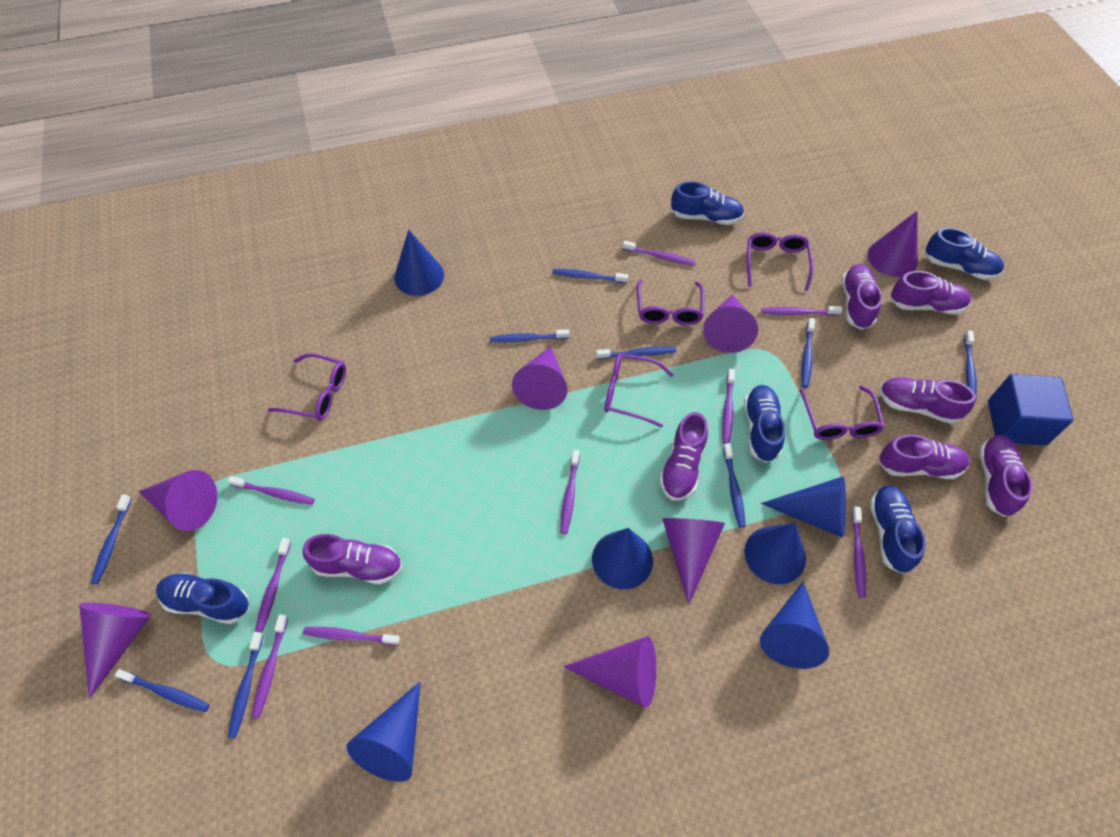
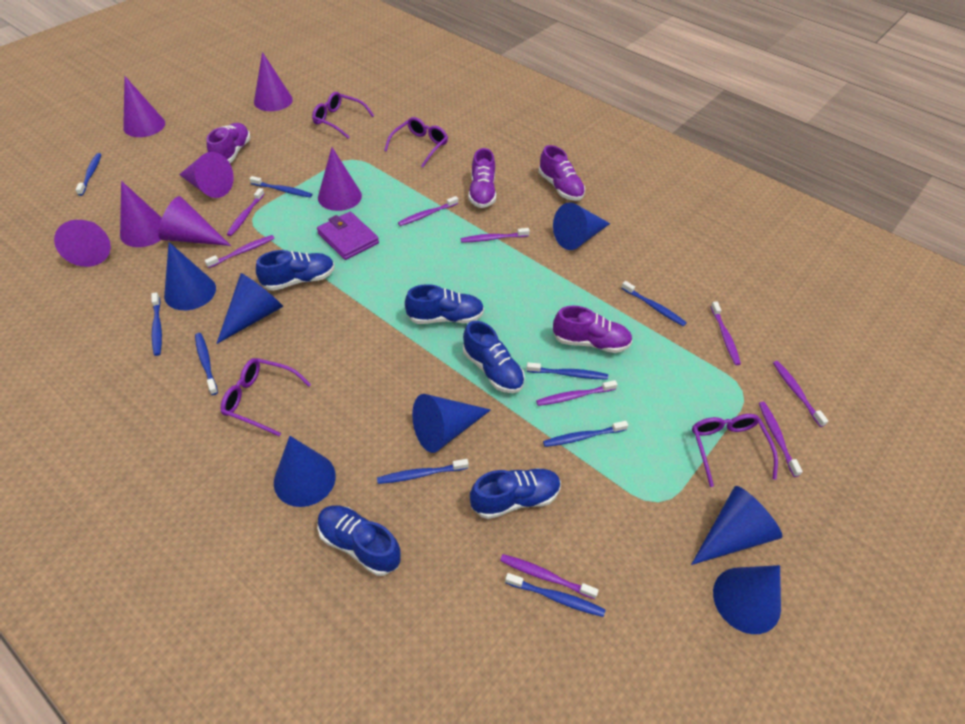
blue cone: 6 -> 7
blue cube: 1 -> 0
purple glasses: 5 -> 4
purple shoe: 7 -> 4
purple wallet: 0 -> 1

